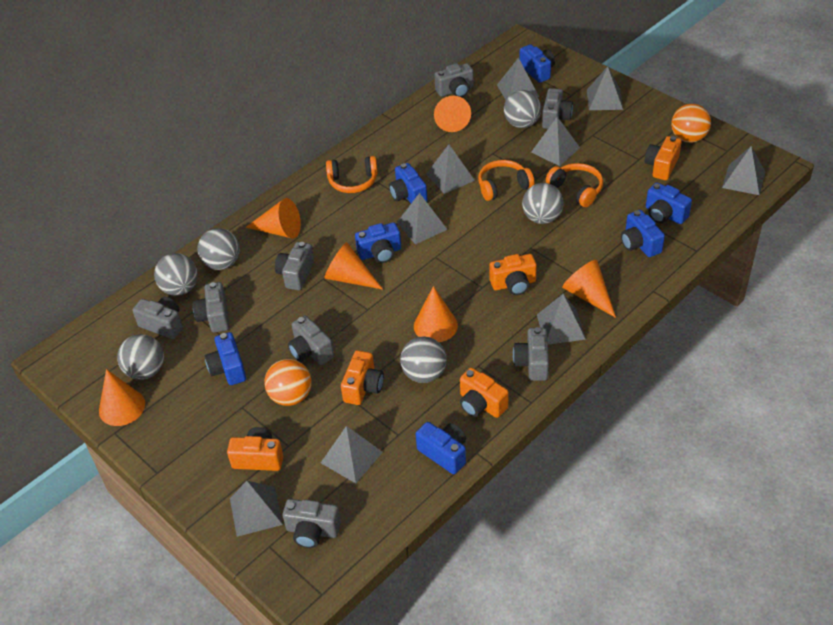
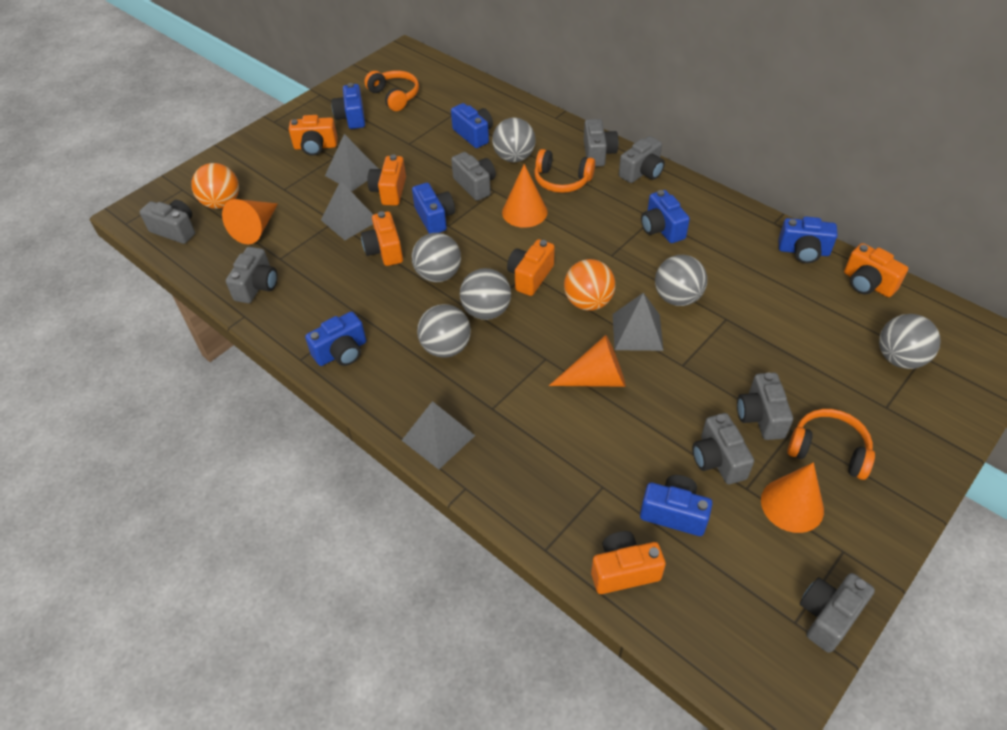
grey pyramid: 9 -> 4
orange camera: 5 -> 6
orange cone: 6 -> 4

